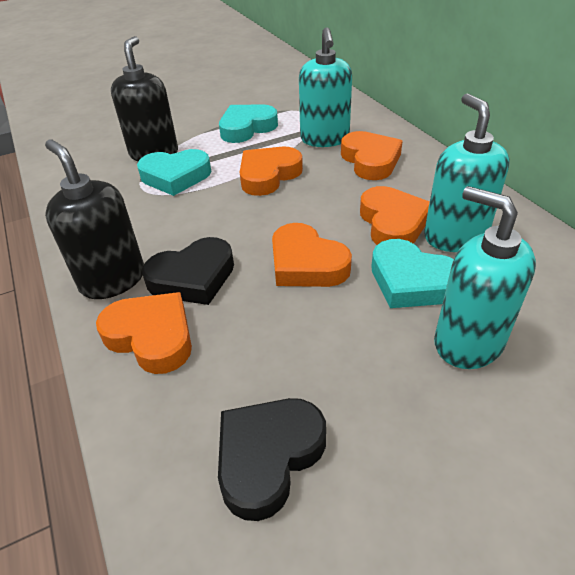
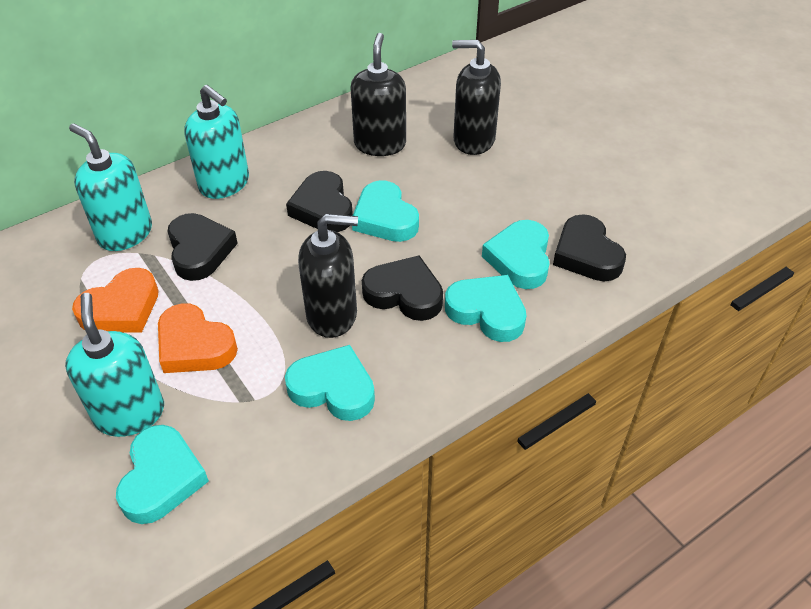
black heart: 2 -> 4
black soap dispenser: 2 -> 3
orange heart: 5 -> 2
turquoise heart: 3 -> 5

